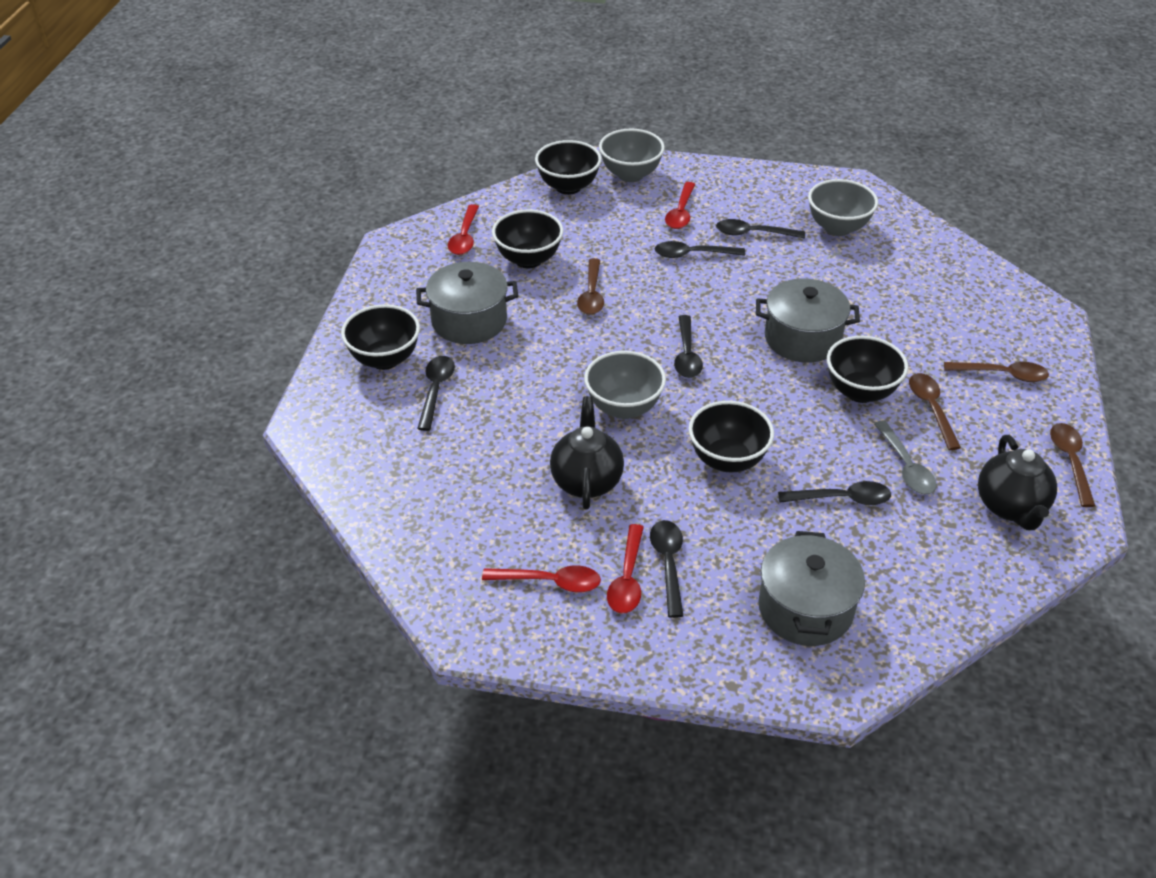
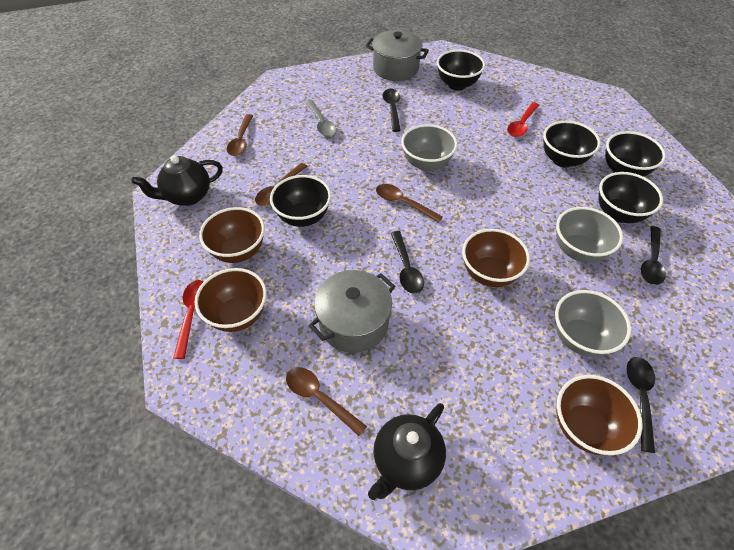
black spoon: 6 -> 4
brown bowl: 0 -> 4
grey pot: 3 -> 2
red spoon: 4 -> 2

